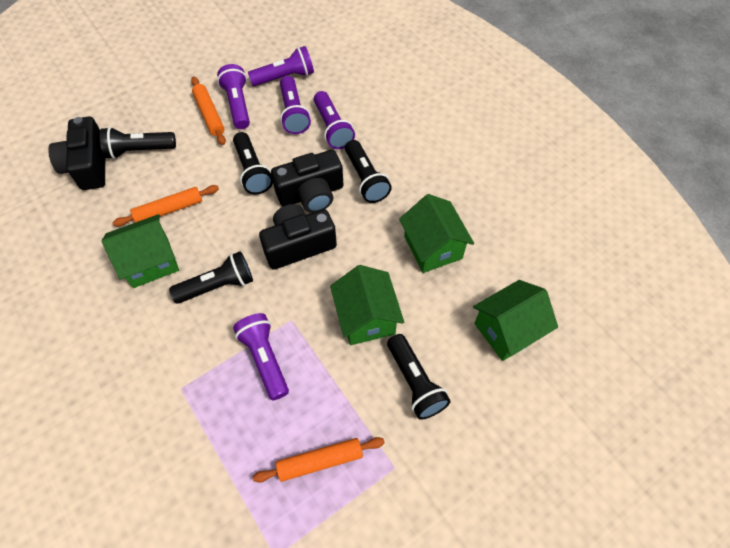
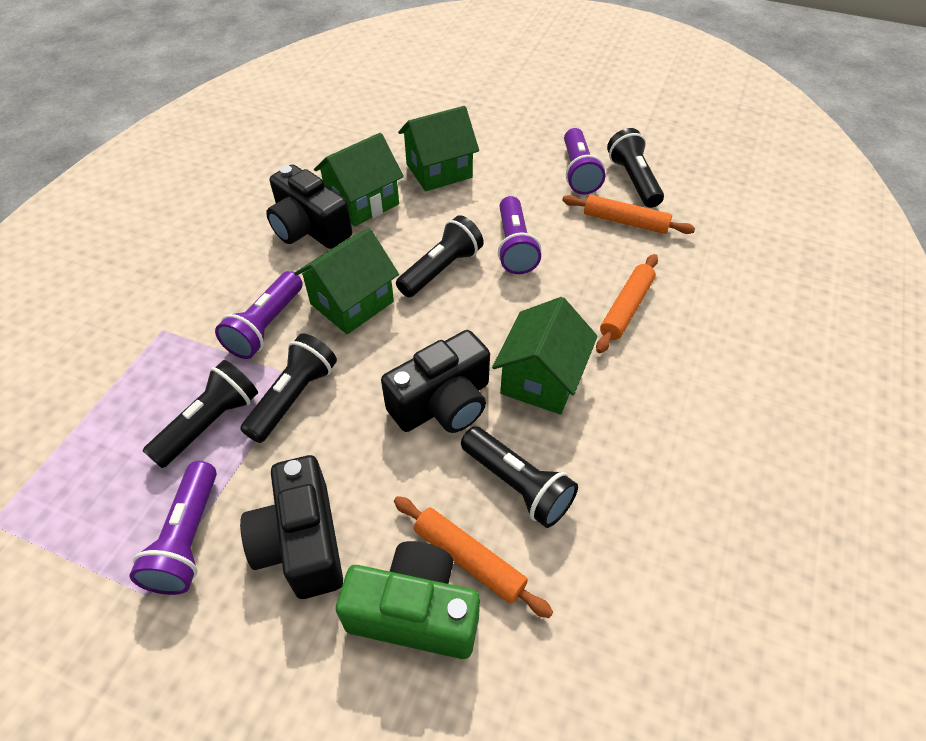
green camera: 0 -> 1
purple flashlight: 5 -> 4

